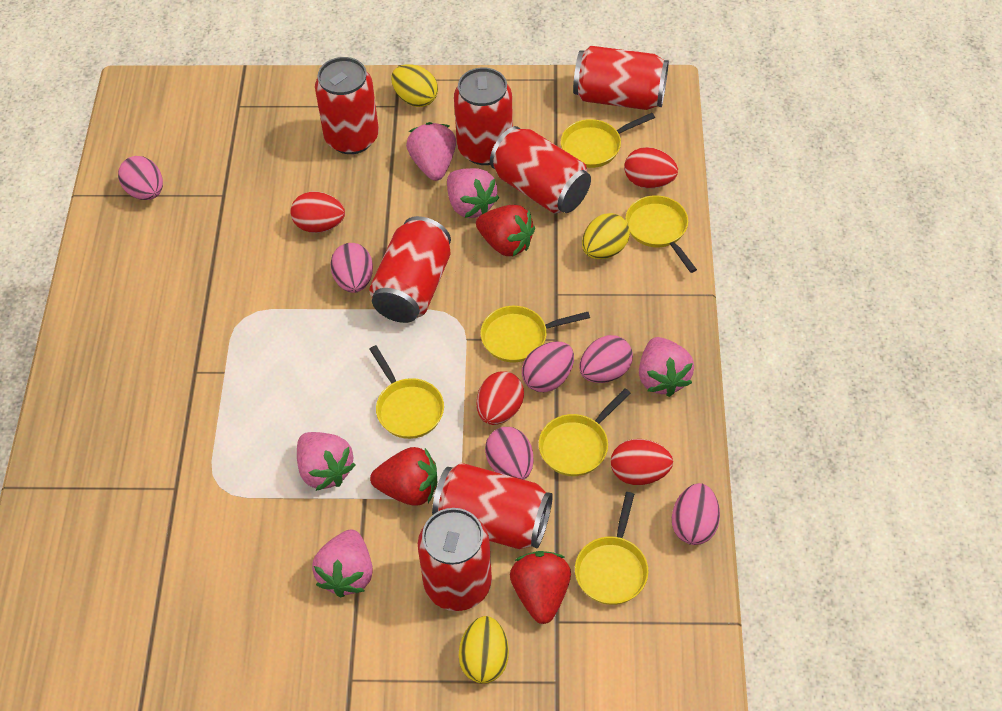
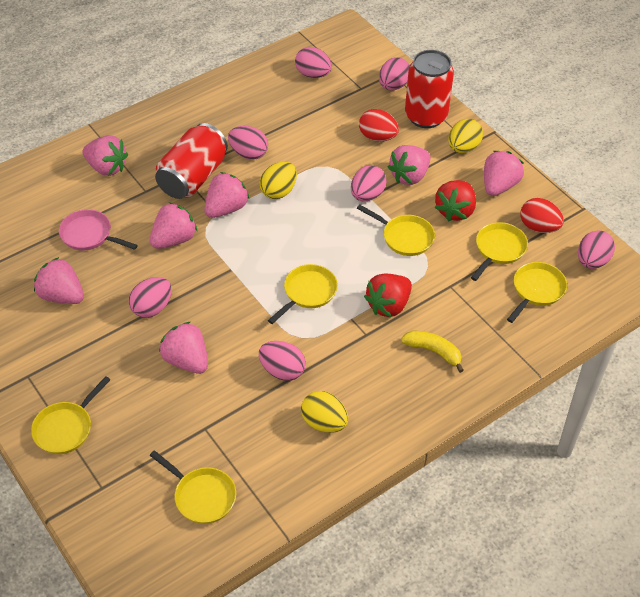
pink egg: 6 -> 7
pink pan: 0 -> 1
pink strawberry: 5 -> 7
red can: 7 -> 2
red egg: 4 -> 2
red strawberry: 3 -> 2
yellow banana: 0 -> 1

